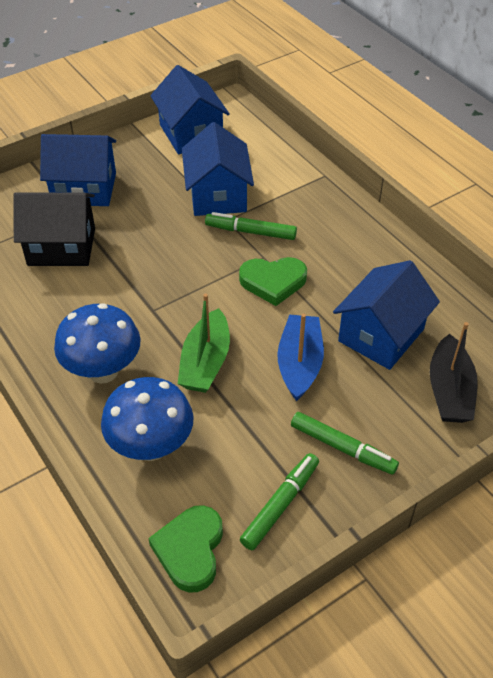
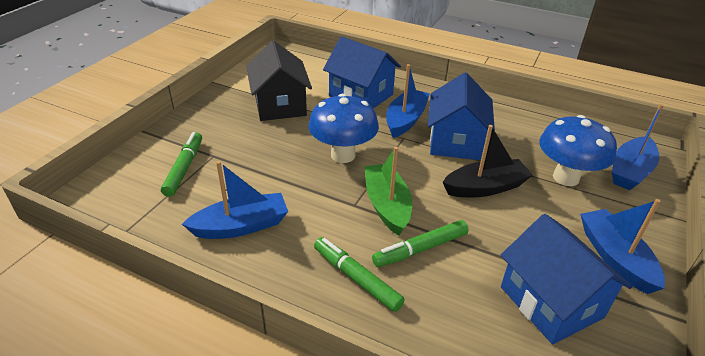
blue boat: 1 -> 4
blue house: 4 -> 3
green heart: 2 -> 0

